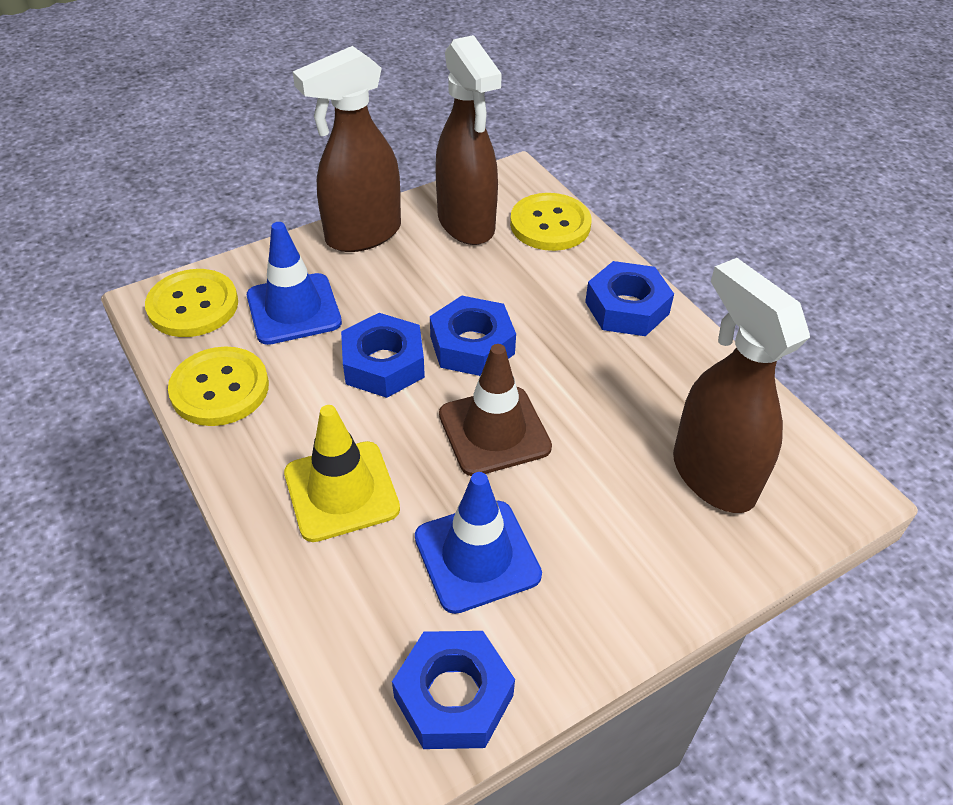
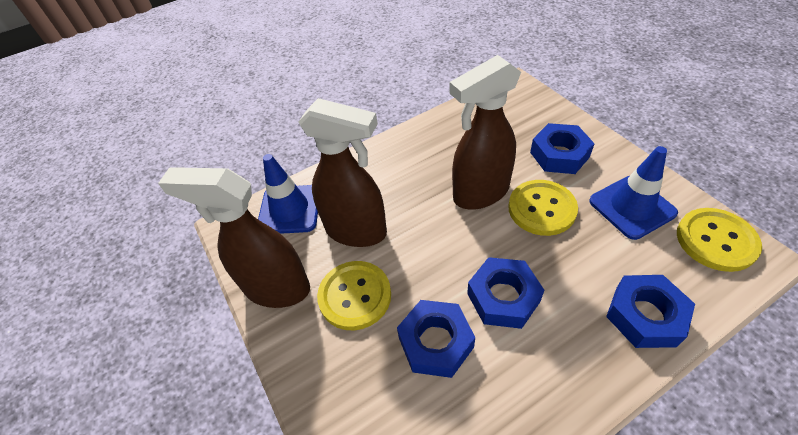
brown traffic cone: 1 -> 0
yellow traffic cone: 1 -> 0

